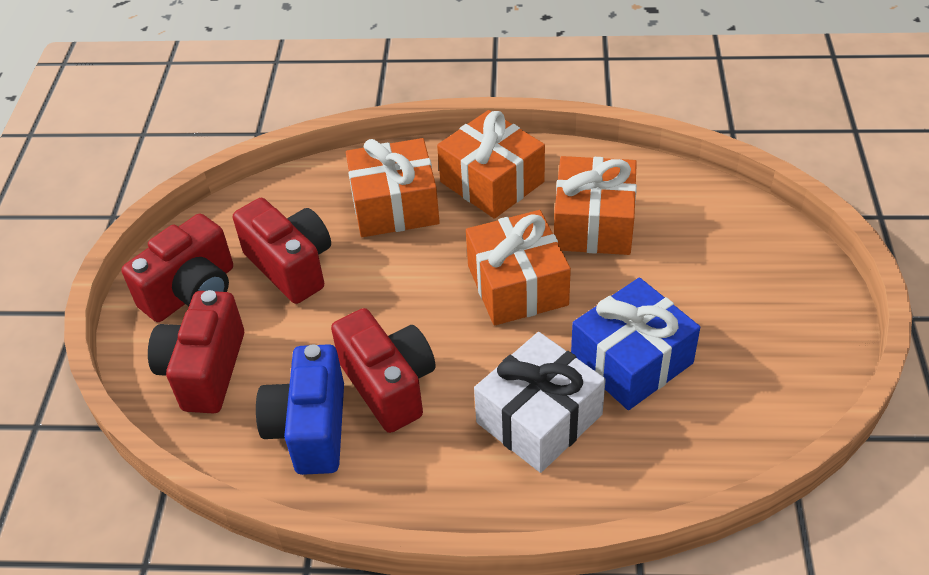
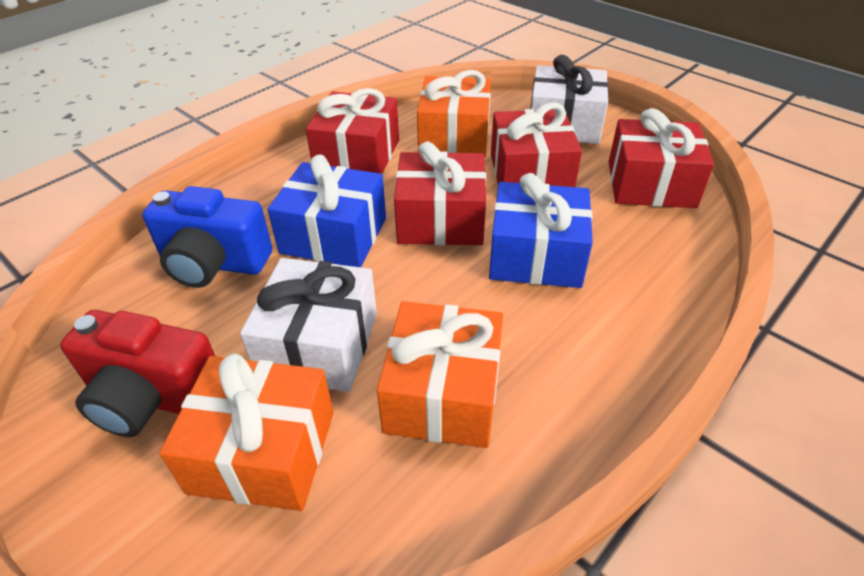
blue gift: 1 -> 2
orange gift: 4 -> 3
red camera: 4 -> 1
red gift: 0 -> 4
white gift: 1 -> 2

